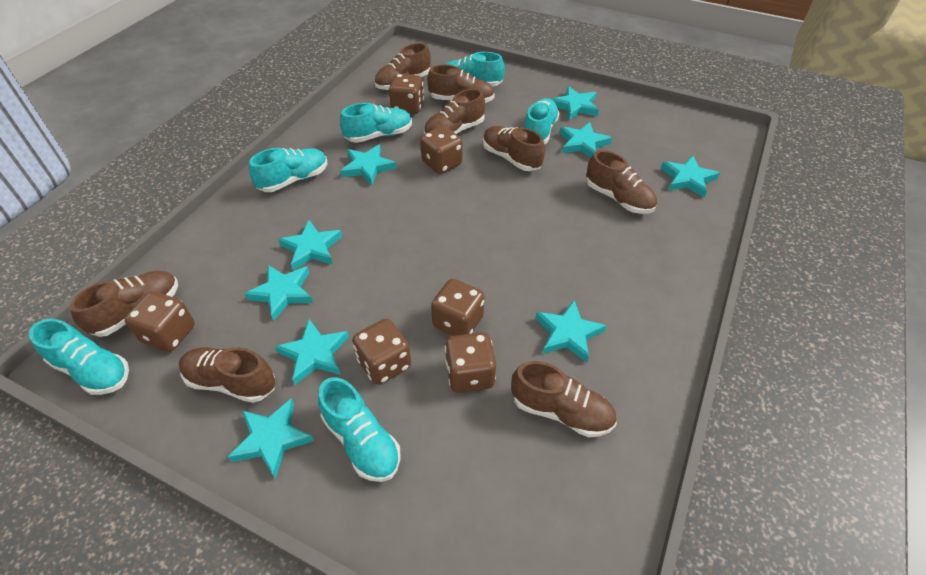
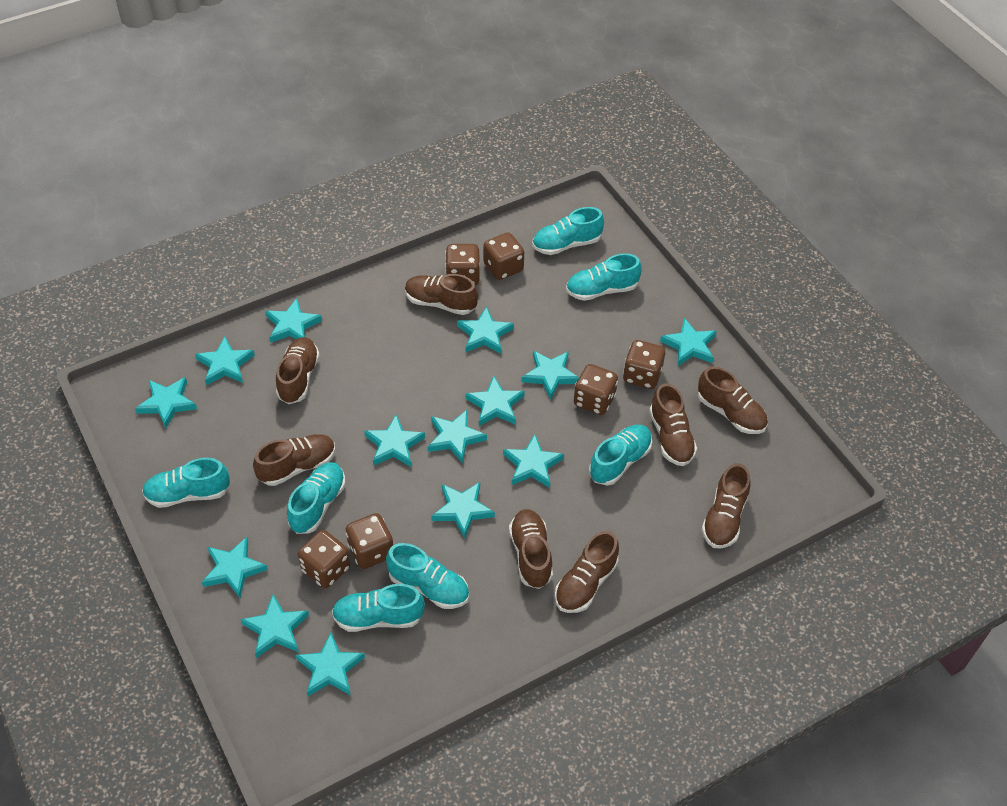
turquoise shoe: 6 -> 7
turquoise star: 9 -> 14

